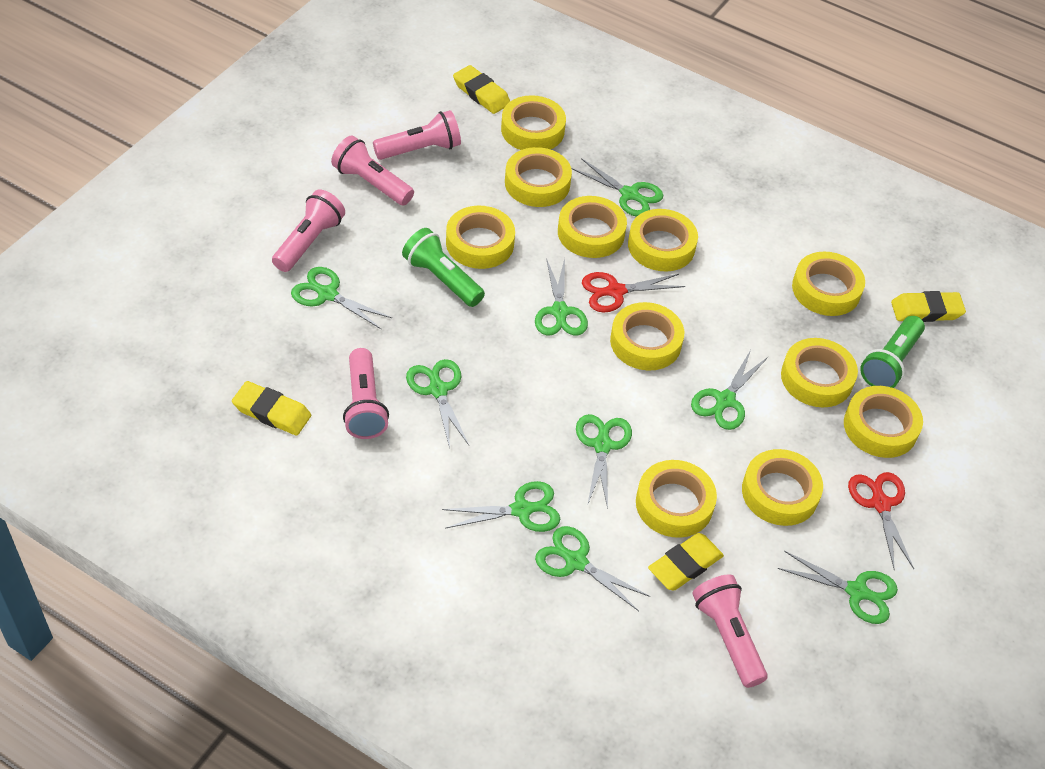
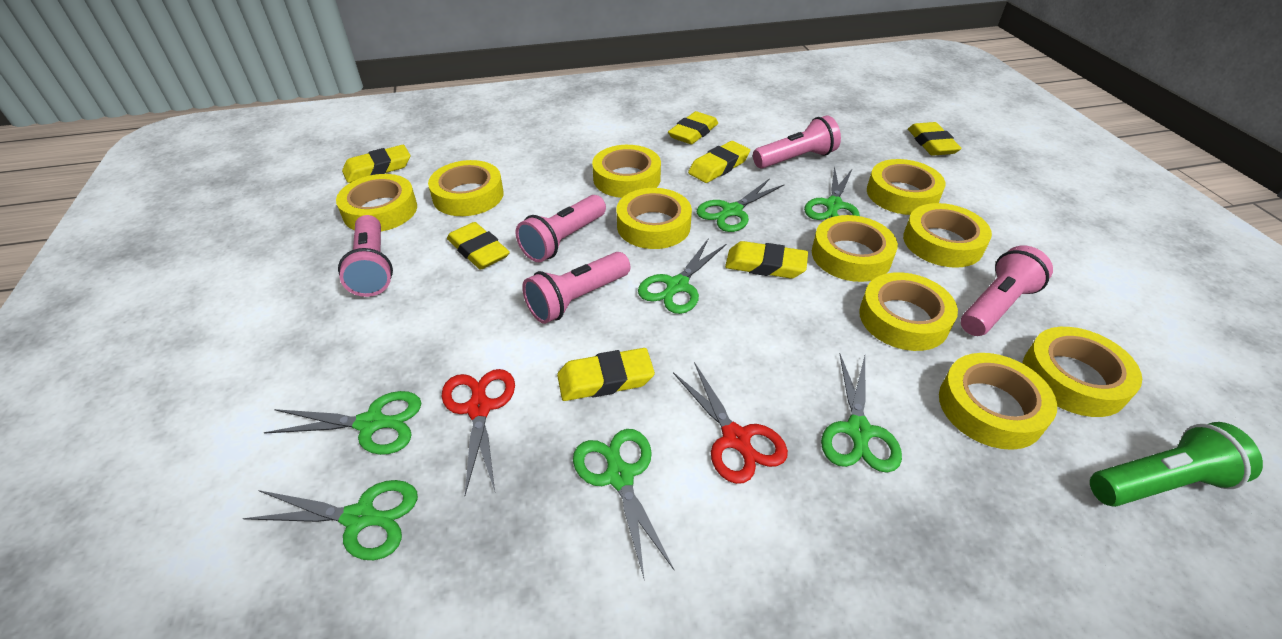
green flashlight: 2 -> 1
green scissors: 9 -> 7
yellow eraser: 4 -> 7
yellow tape: 11 -> 10

